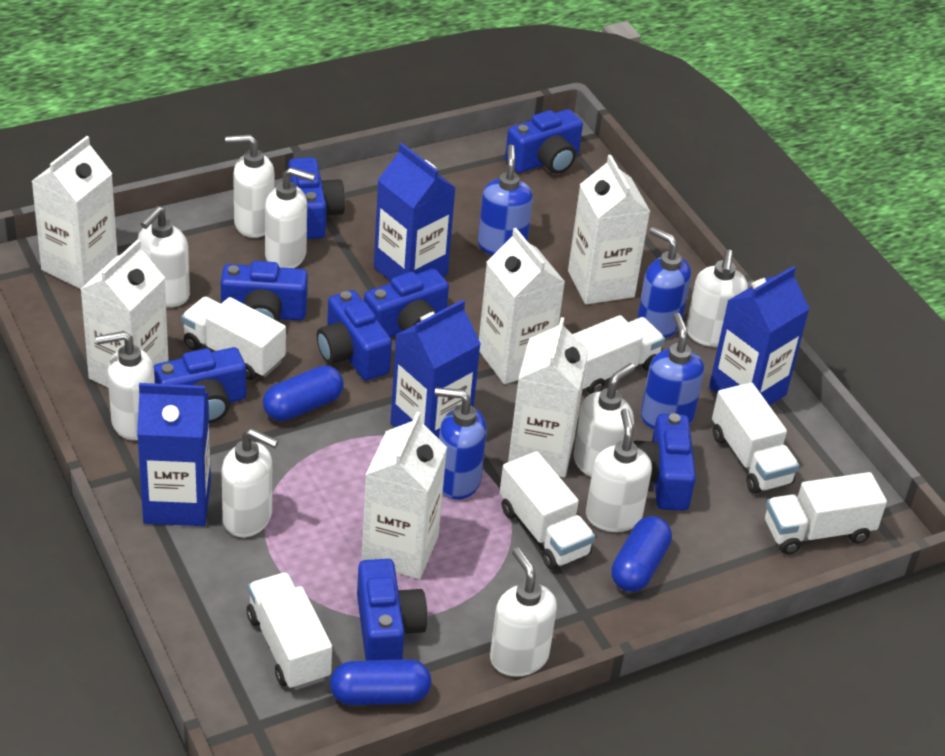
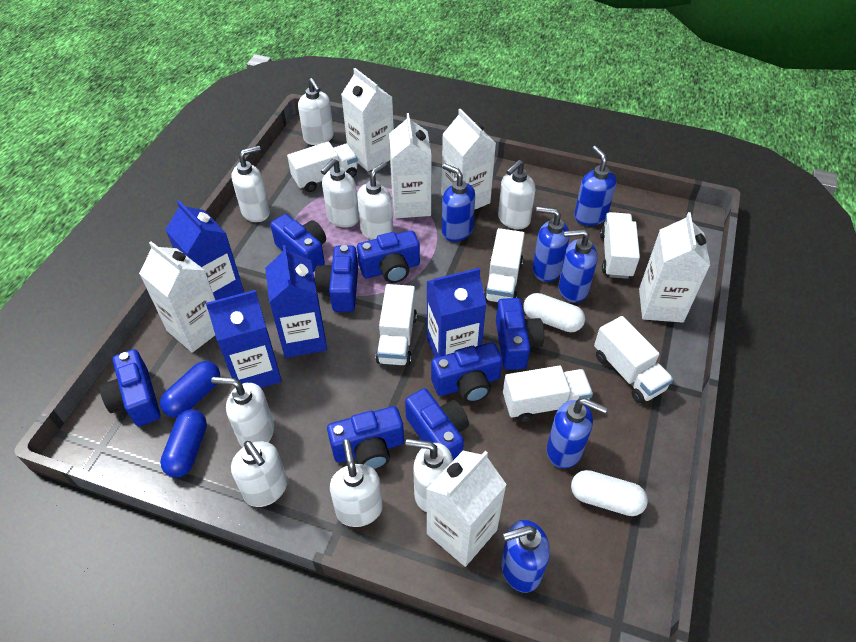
blue capsule: 3 -> 2
blue soap dispenser: 4 -> 6
white capsule: 0 -> 2

